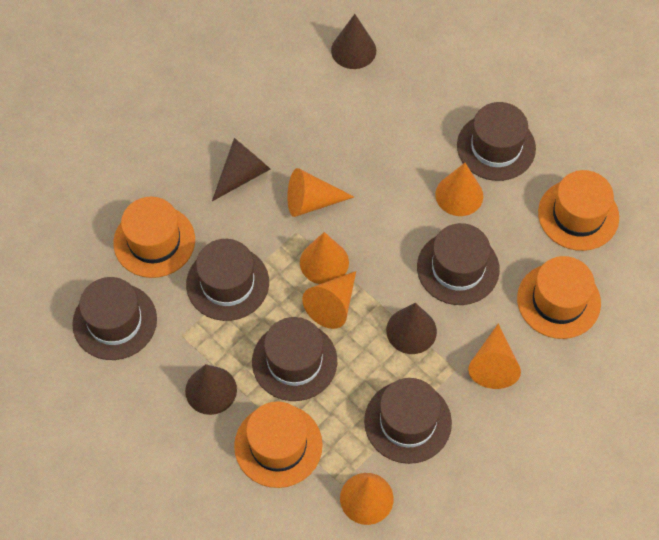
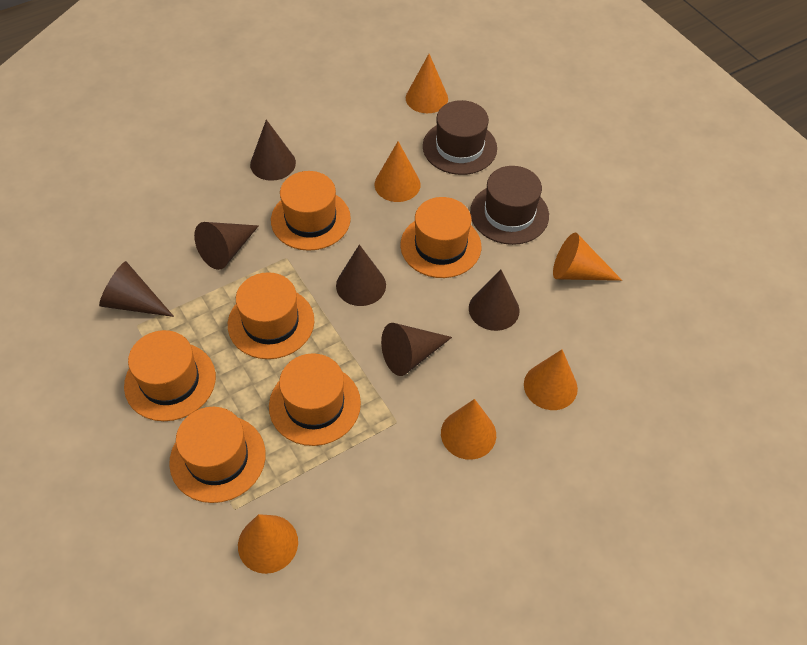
brown cone: 4 -> 6
brown hat: 6 -> 2
orange hat: 4 -> 6

